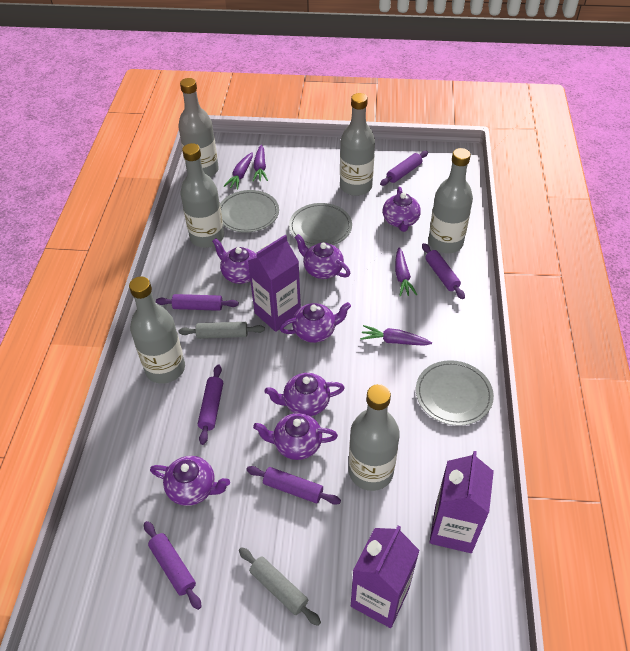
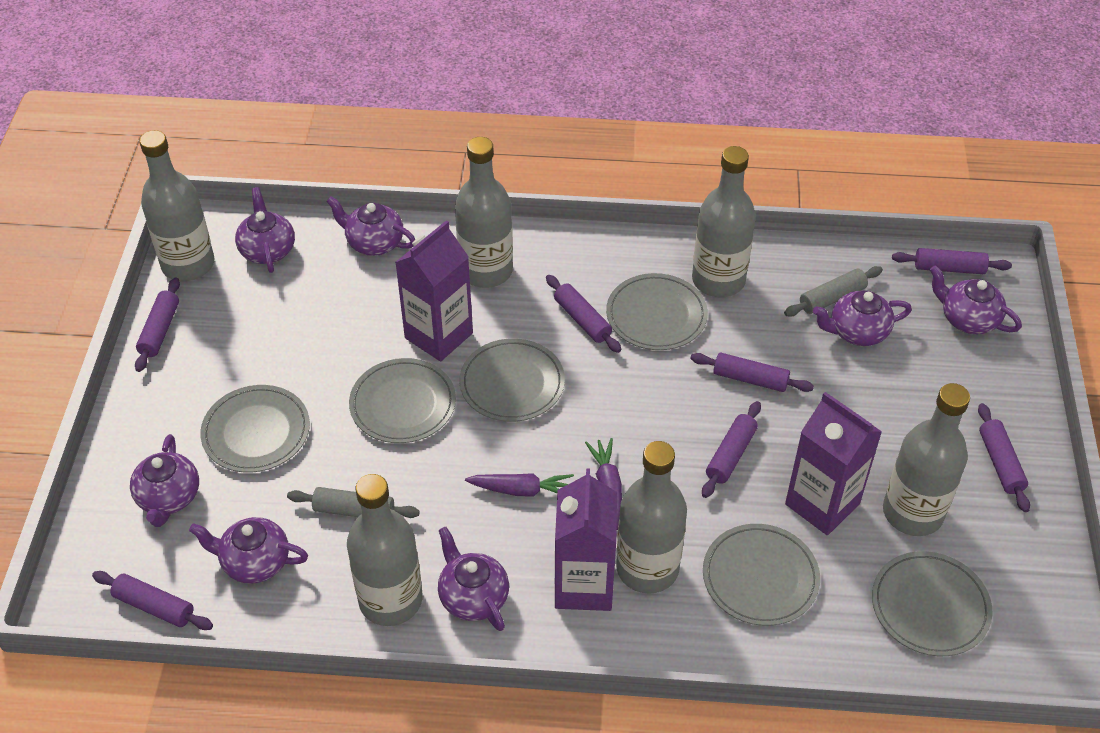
grey plate: 3 -> 6
purple carrot: 4 -> 2
purple rolling pin: 6 -> 7

